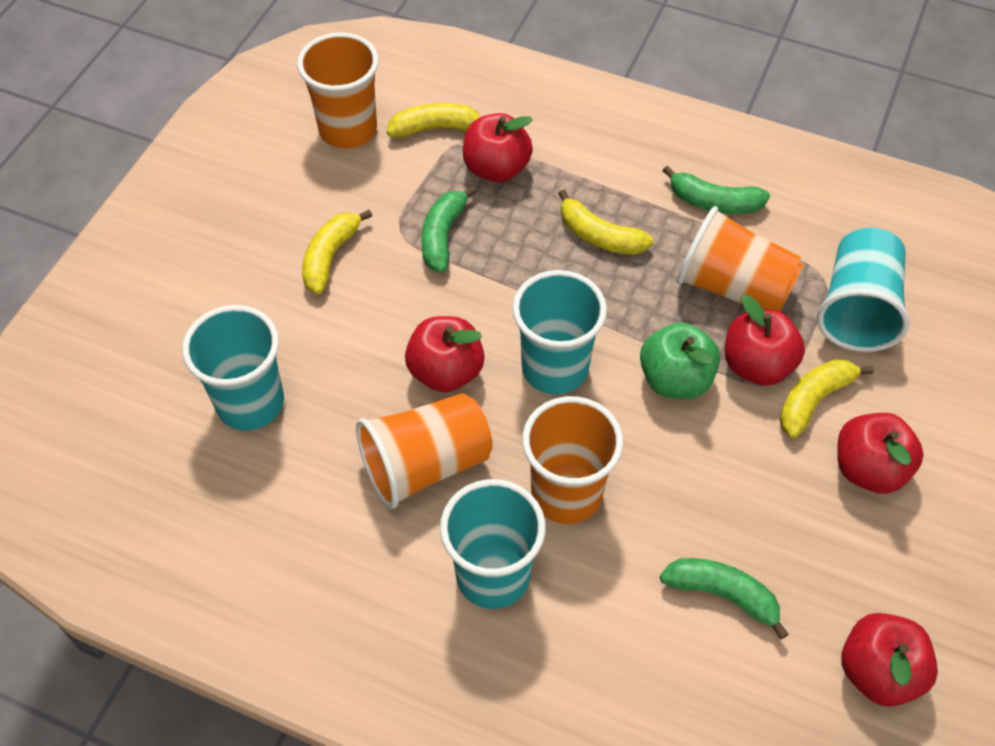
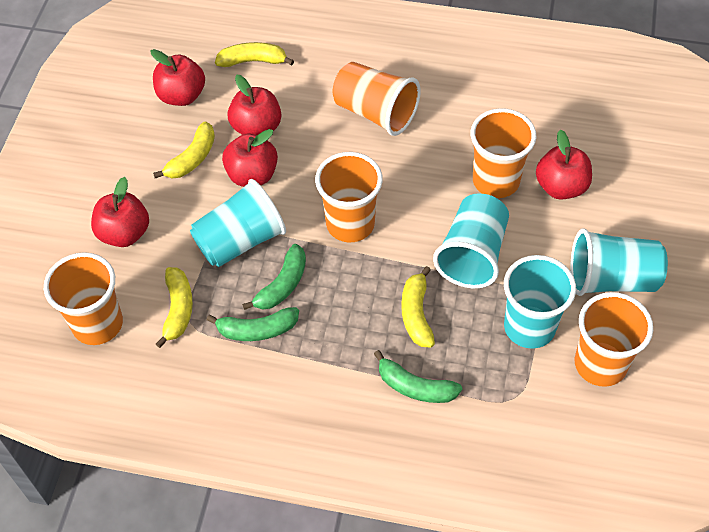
green apple: 1 -> 0
orange cup: 4 -> 5

